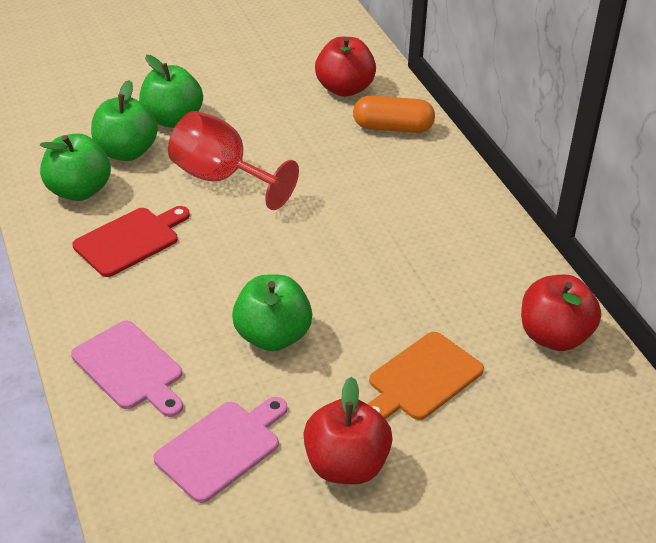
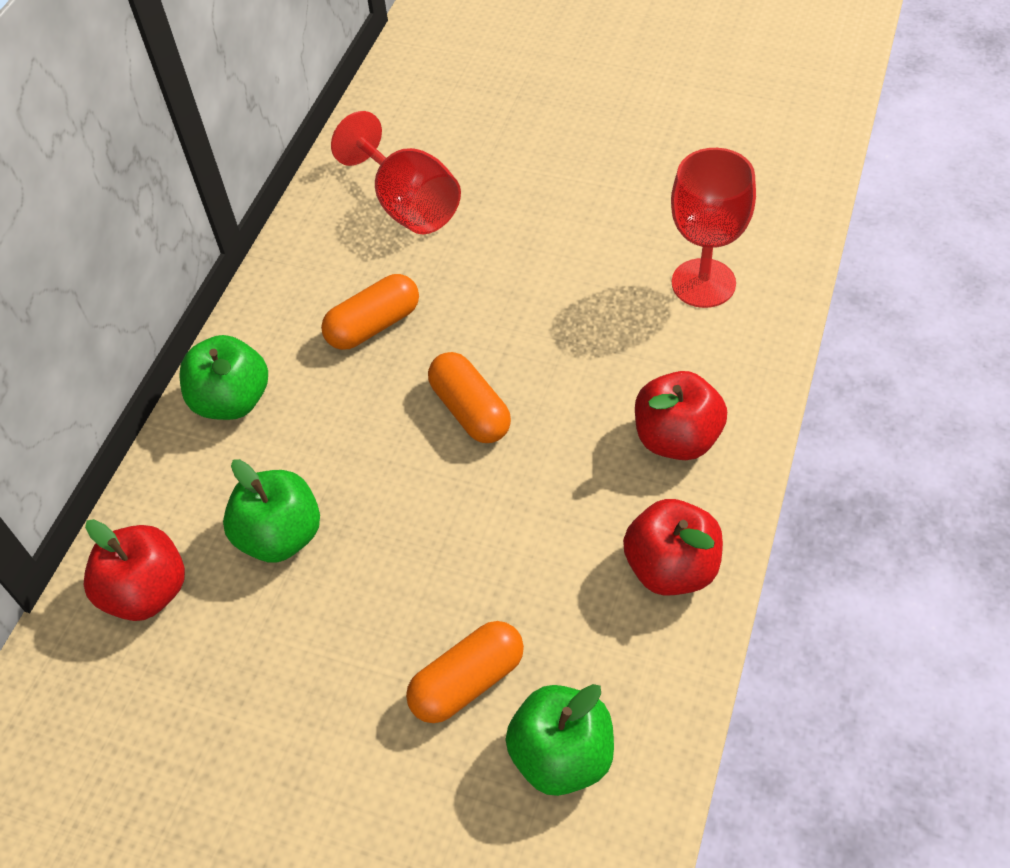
green apple: 4 -> 3
orange capsule: 1 -> 3
orange cutting board: 1 -> 0
pink cutting board: 2 -> 0
red cutting board: 1 -> 0
red goblet: 1 -> 2

